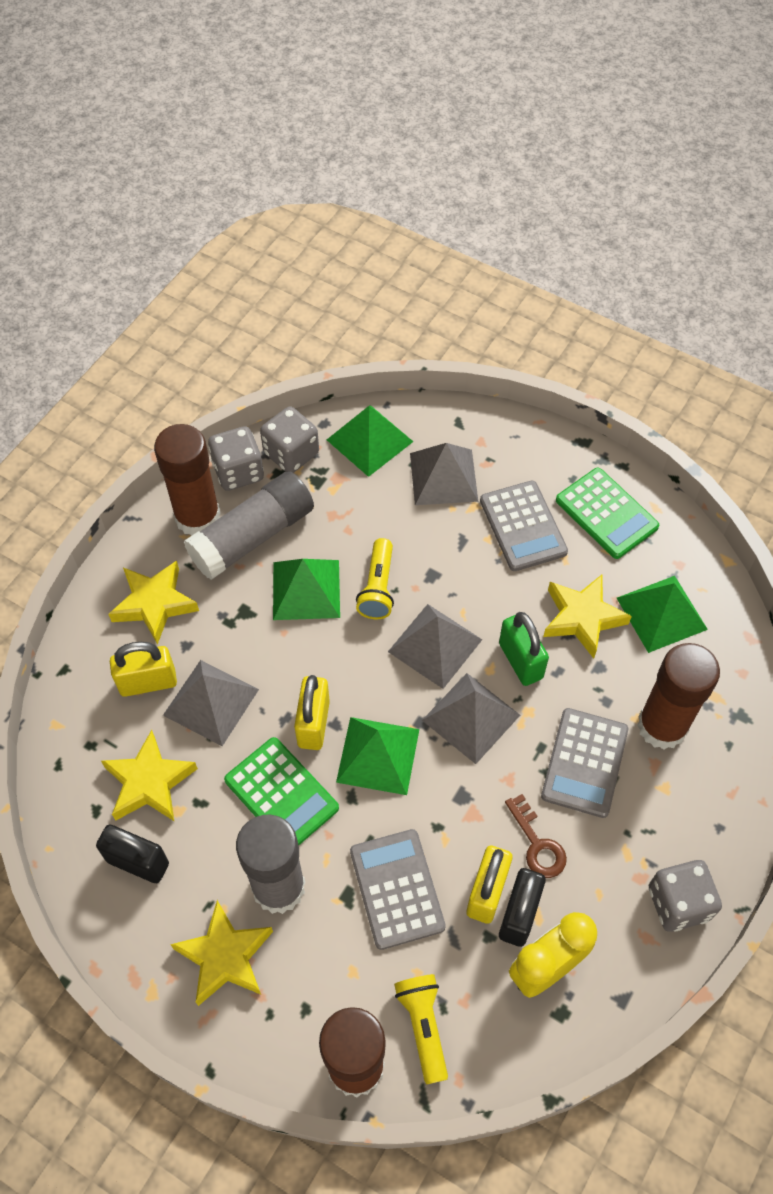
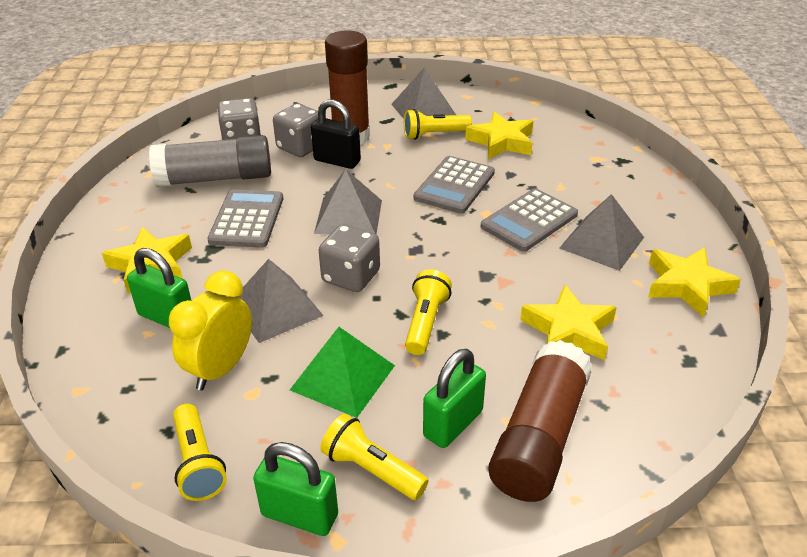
black padlock: 2 -> 1
brown glue stick: 3 -> 2
brown key: 1 -> 0
green calculator: 2 -> 0
green padlock: 1 -> 3
green pyramid: 4 -> 1
grey glue stick: 2 -> 1
yellow flashlight: 2 -> 4
yellow padlock: 3 -> 0

